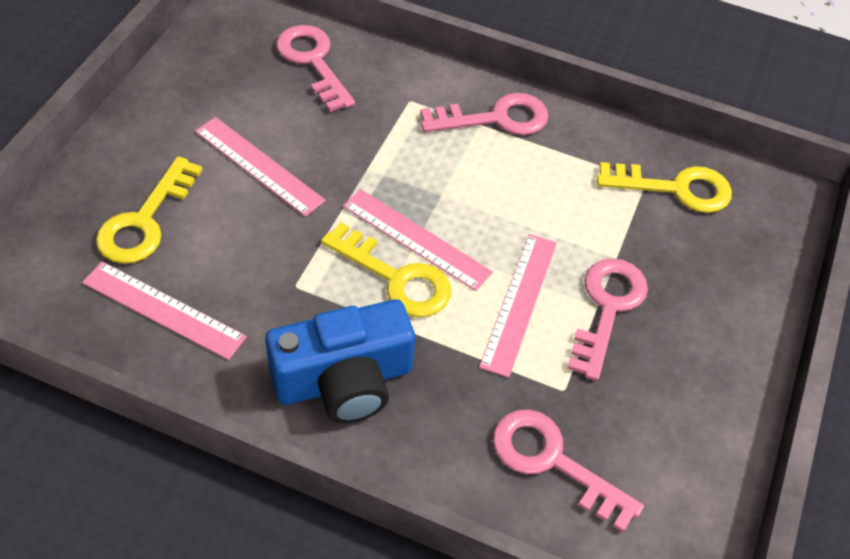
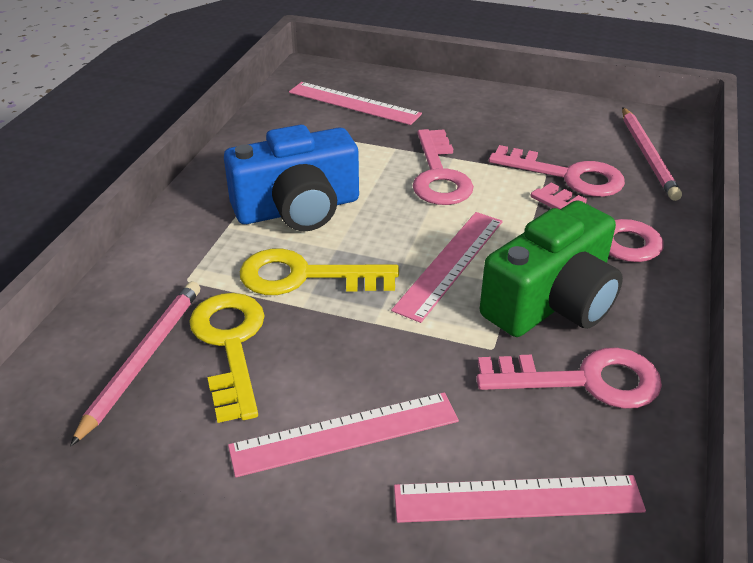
green camera: 0 -> 1
pink pencil: 0 -> 2
yellow key: 3 -> 2

